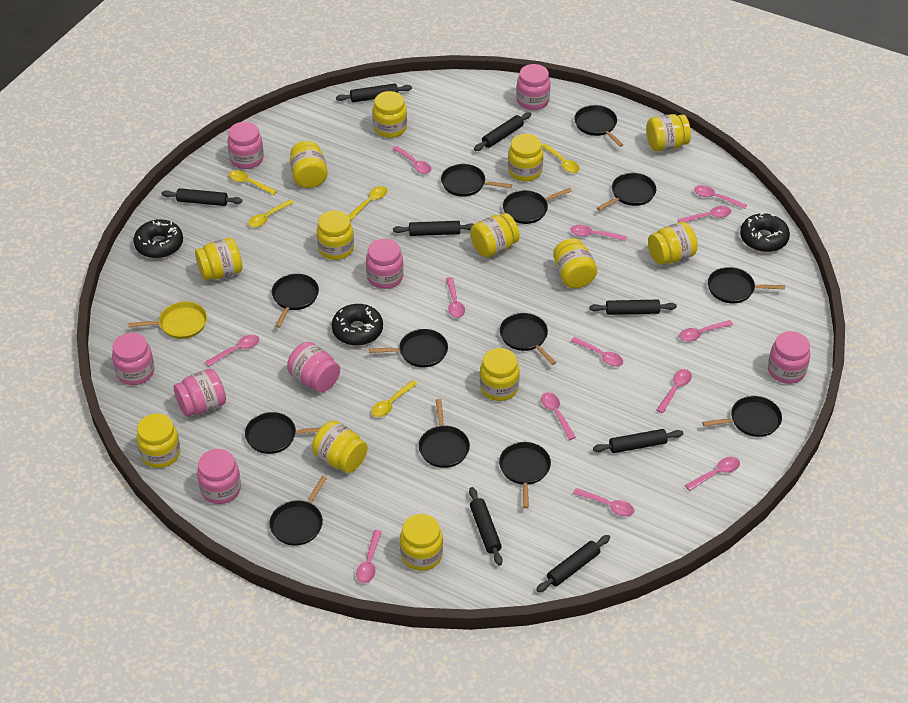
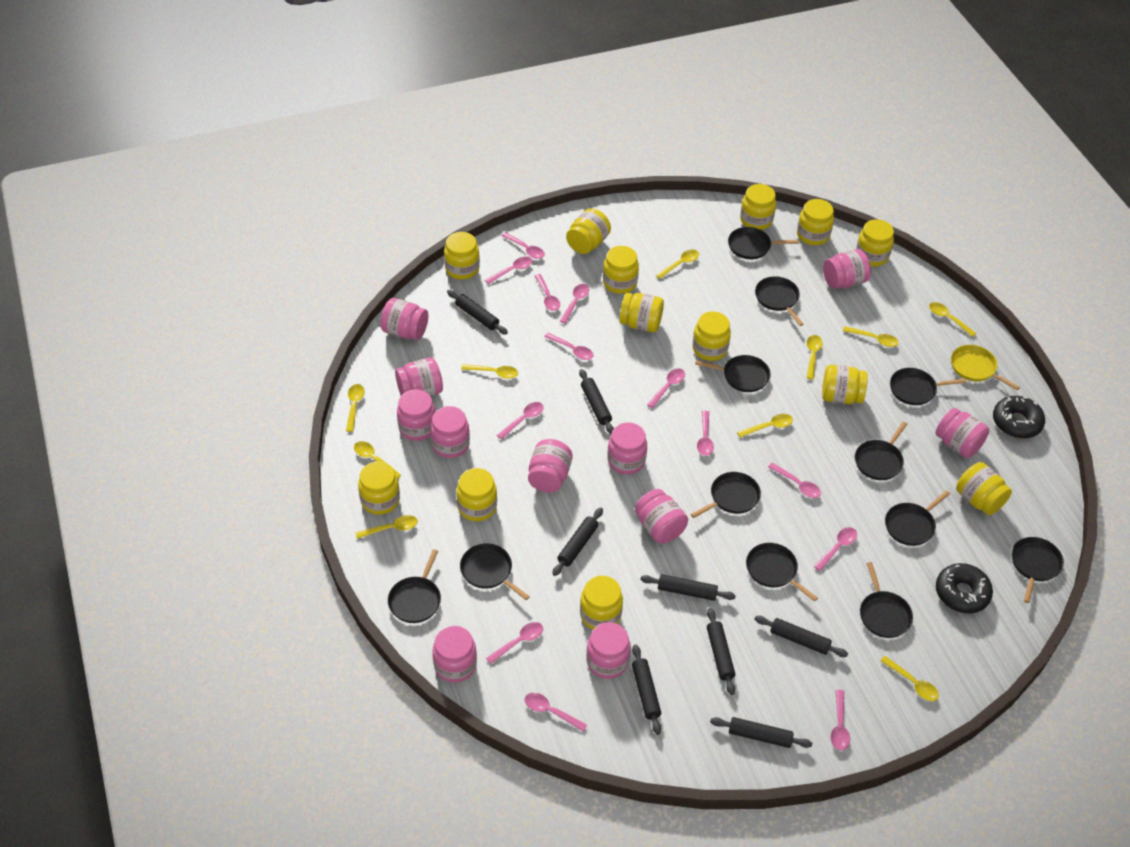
black donut: 3 -> 2
black pan: 13 -> 12
pink jar: 8 -> 11
yellow spoon: 5 -> 10

